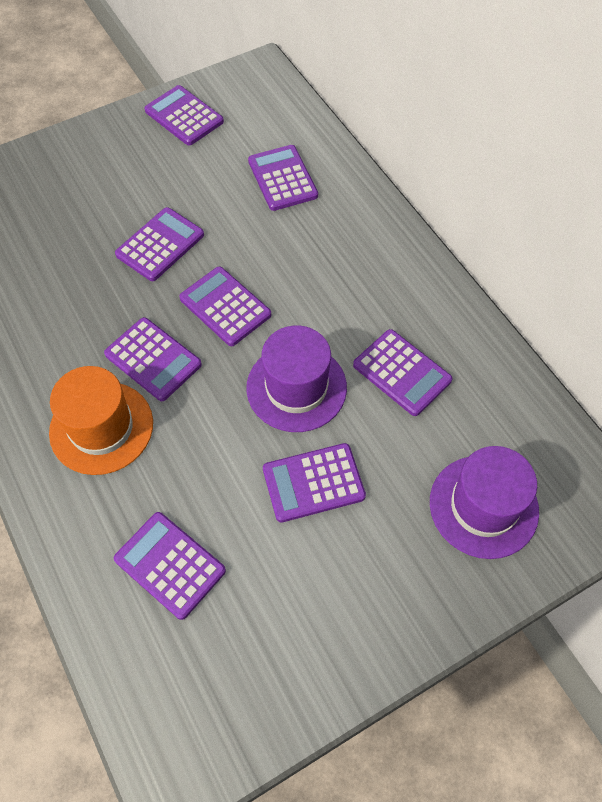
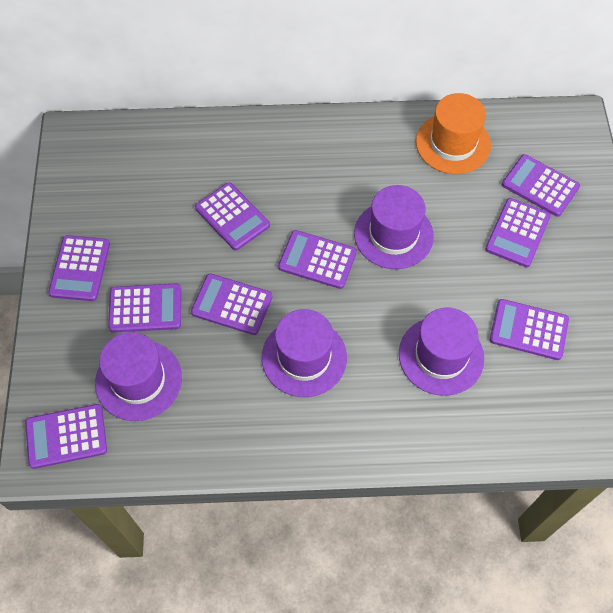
purple calculator: 8 -> 9
purple hat: 2 -> 4

